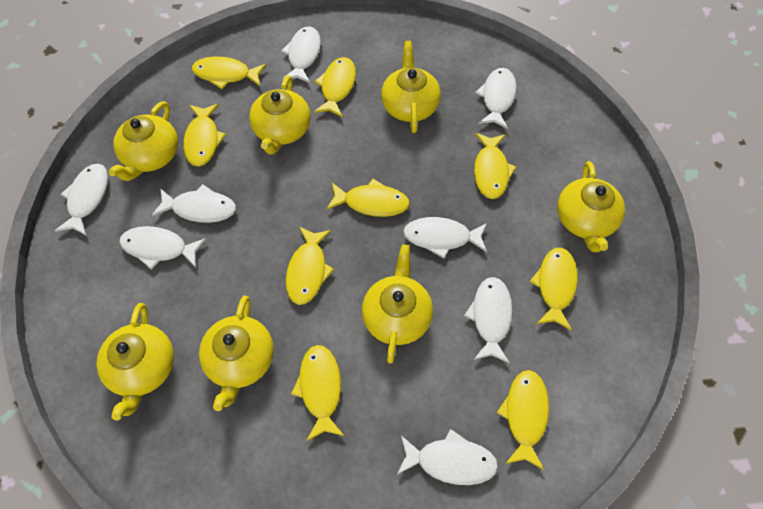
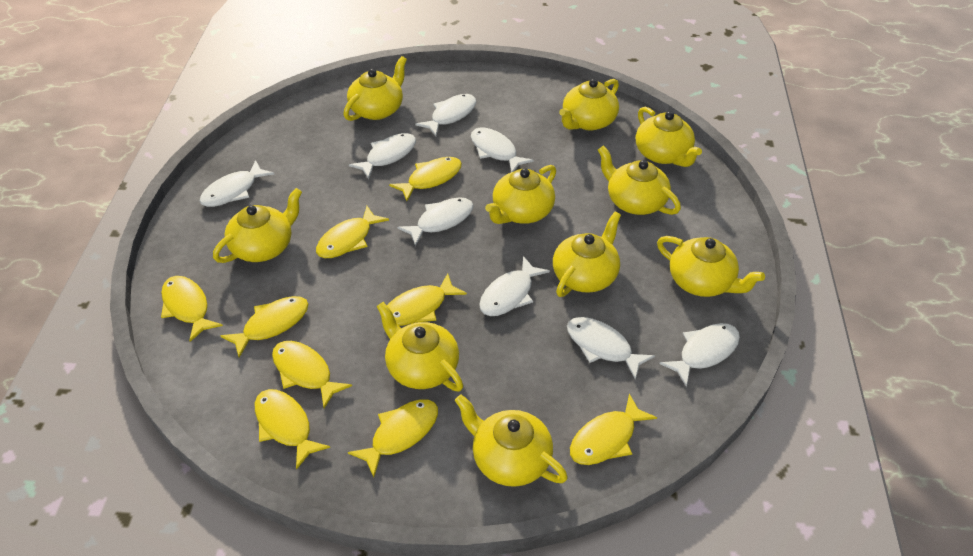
yellow teapot: 7 -> 10

